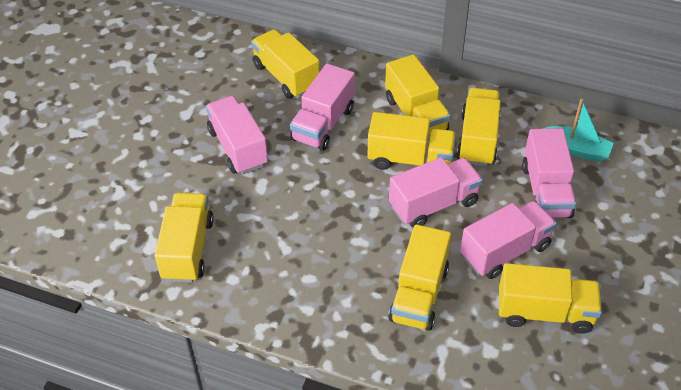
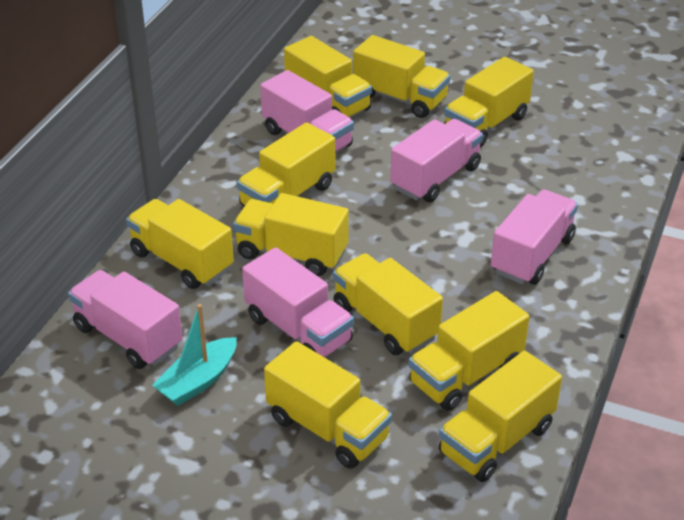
yellow truck: 7 -> 10

